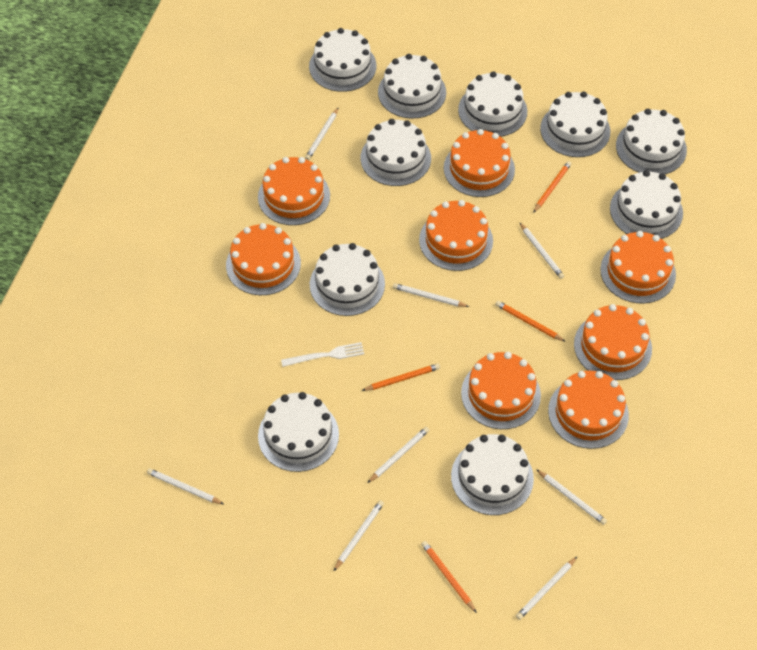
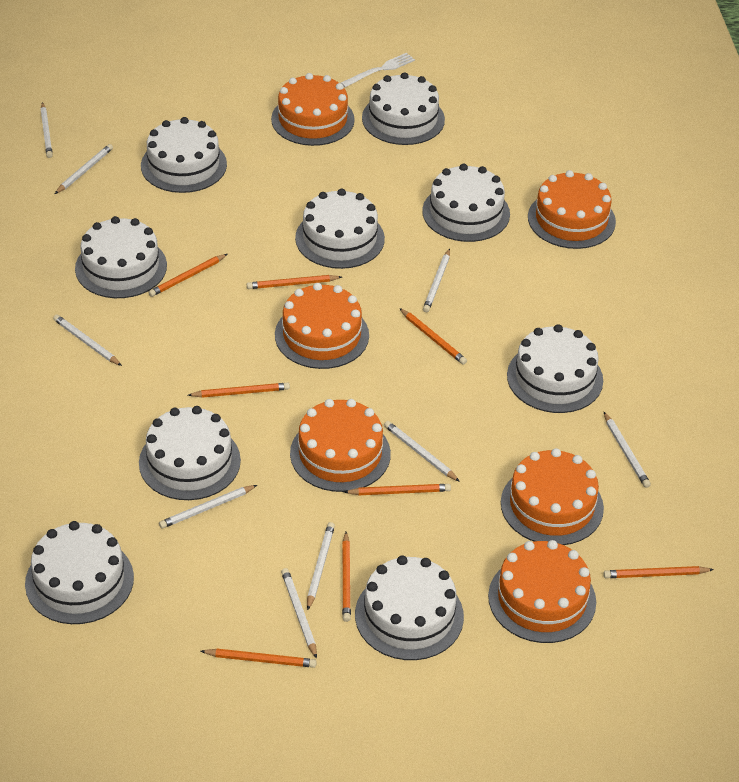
orange cake: 8 -> 6
orange pencil: 4 -> 8
white cake: 10 -> 9
white pencil: 8 -> 9

